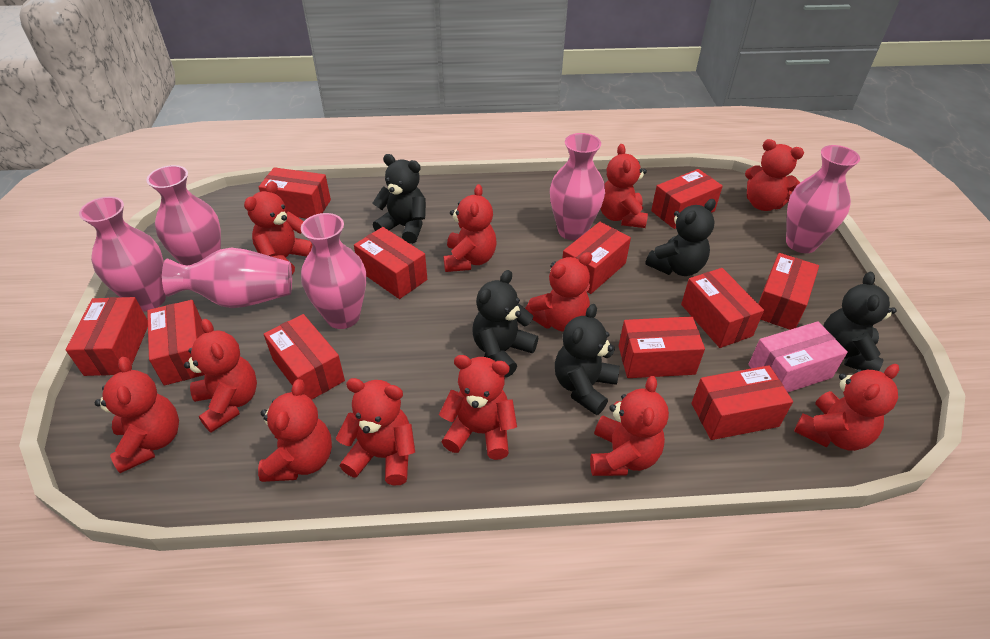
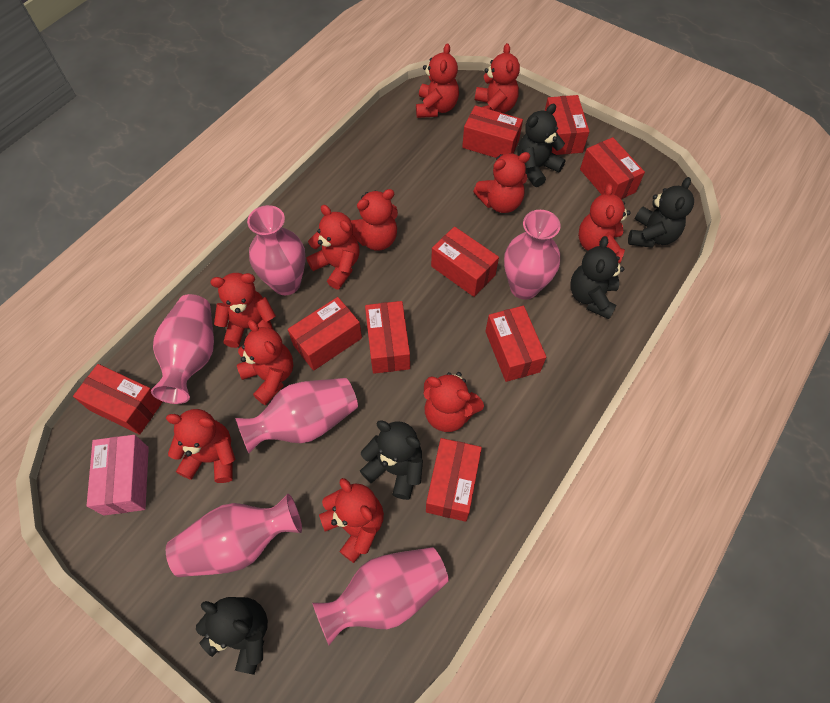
red box: 11 -> 9
red teddy bear: 12 -> 11

